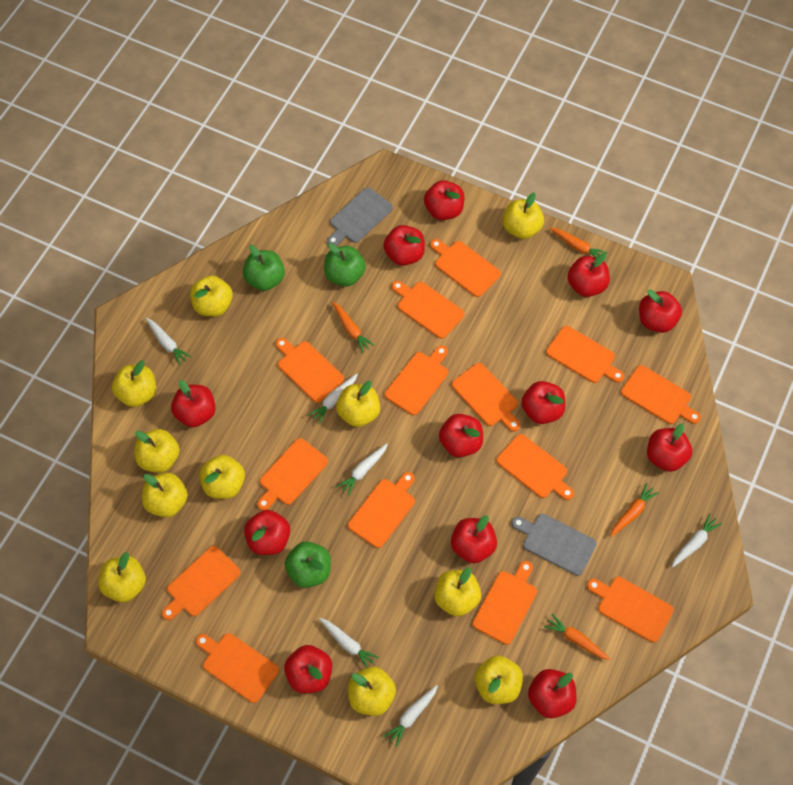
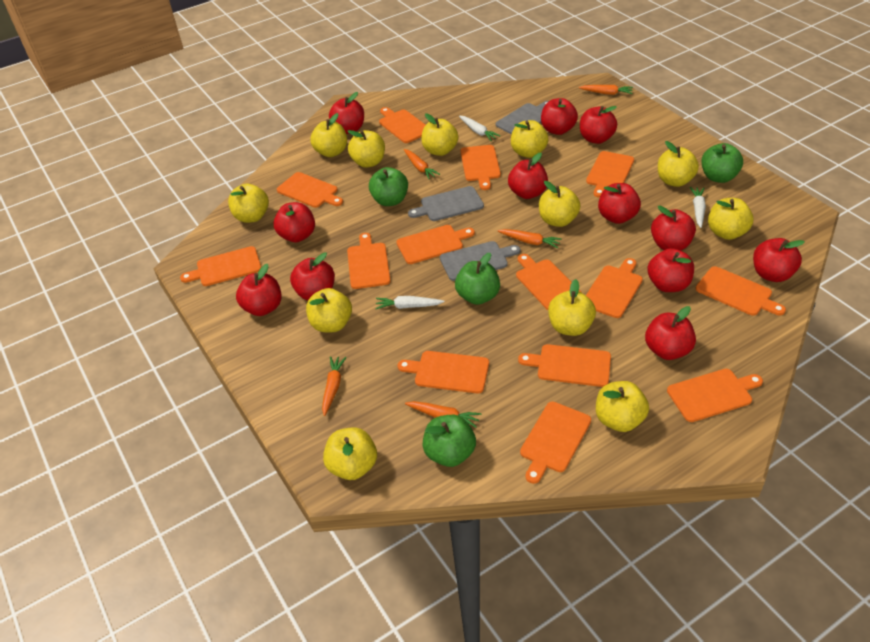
green apple: 3 -> 4
grey cutting board: 2 -> 3
orange carrot: 4 -> 5
white carrot: 6 -> 3
yellow apple: 11 -> 12

